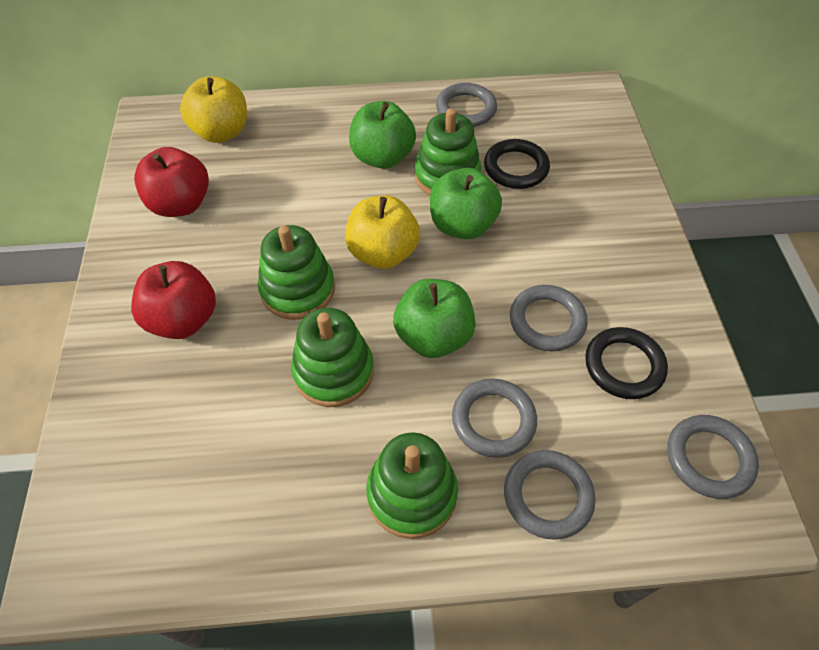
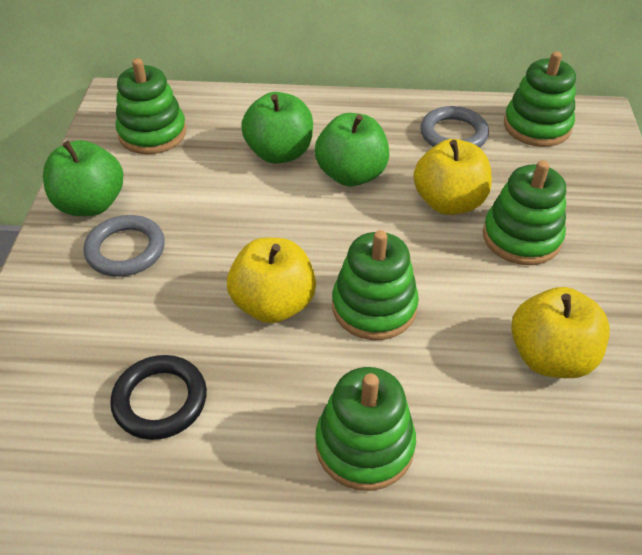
black ring: 2 -> 1
green stacking toy: 4 -> 5
grey ring: 5 -> 2
red apple: 2 -> 0
yellow apple: 2 -> 3

